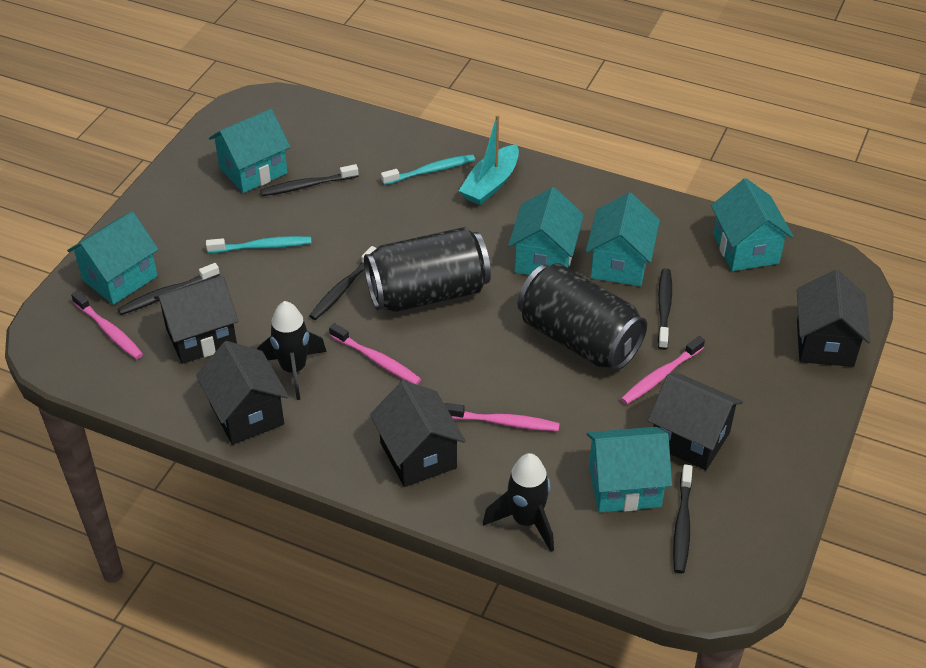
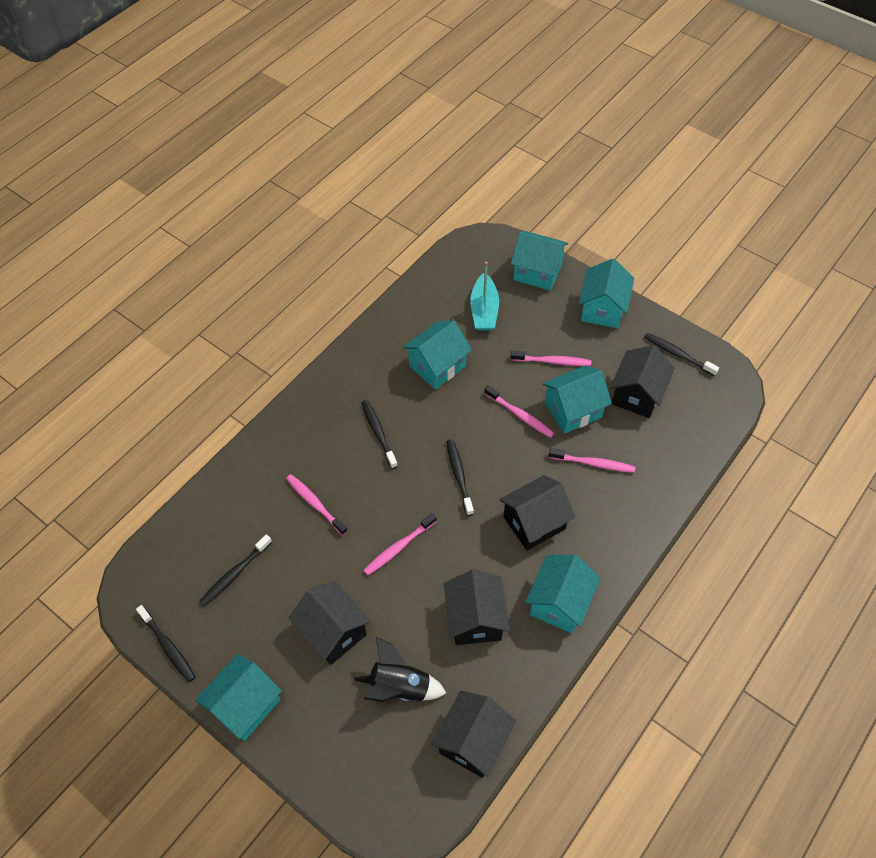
black can: 2 -> 0
black rocket: 2 -> 1
pink toothbrush: 4 -> 5
turquoise toothbrush: 2 -> 0

